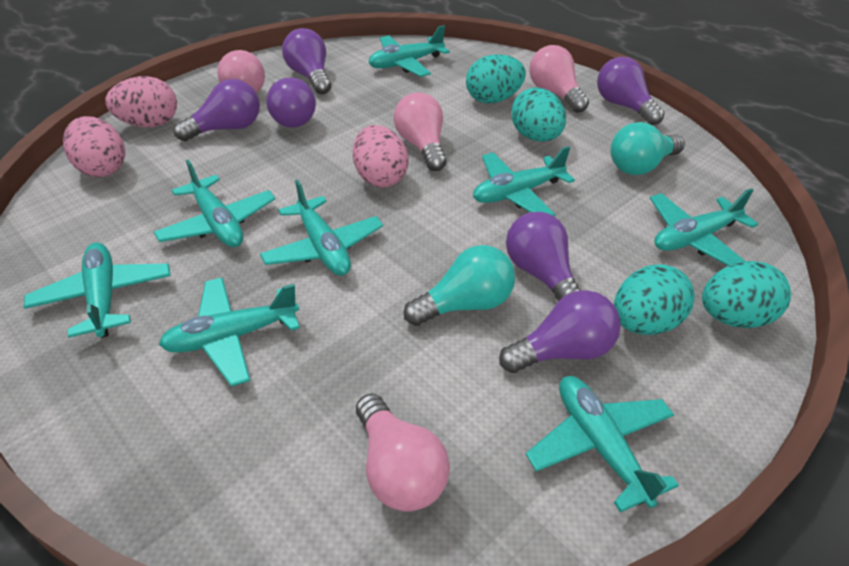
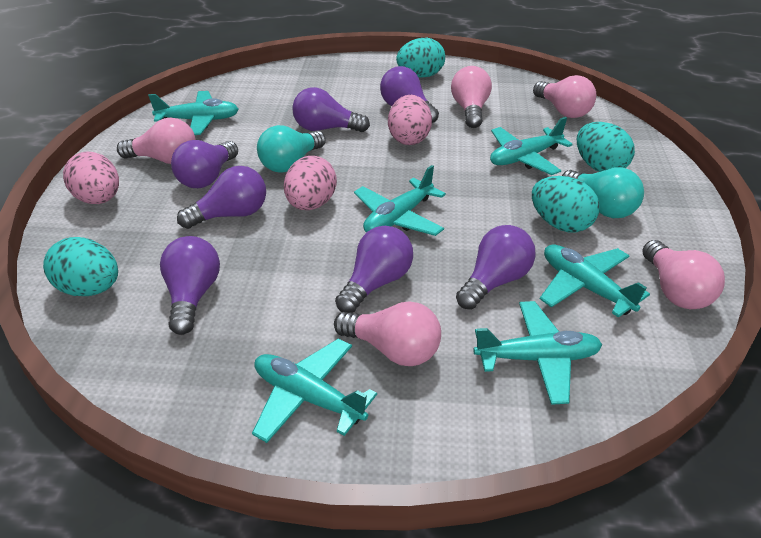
pink light bulb: 4 -> 5
purple light bulb: 6 -> 7
turquoise plane: 8 -> 6

